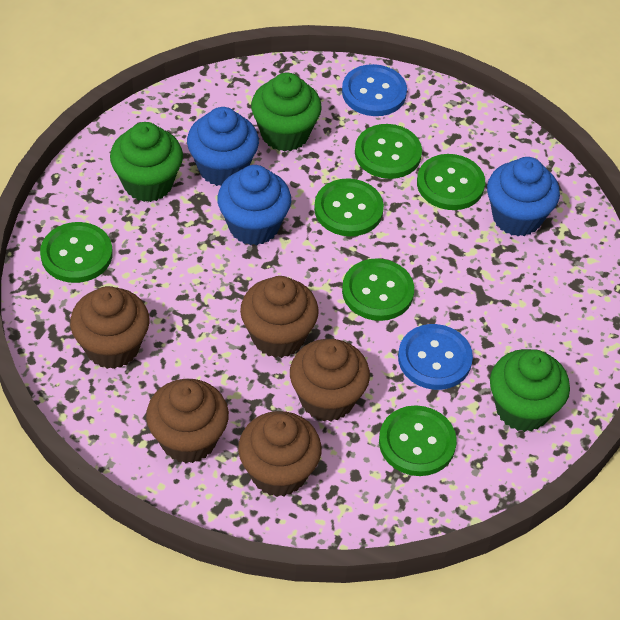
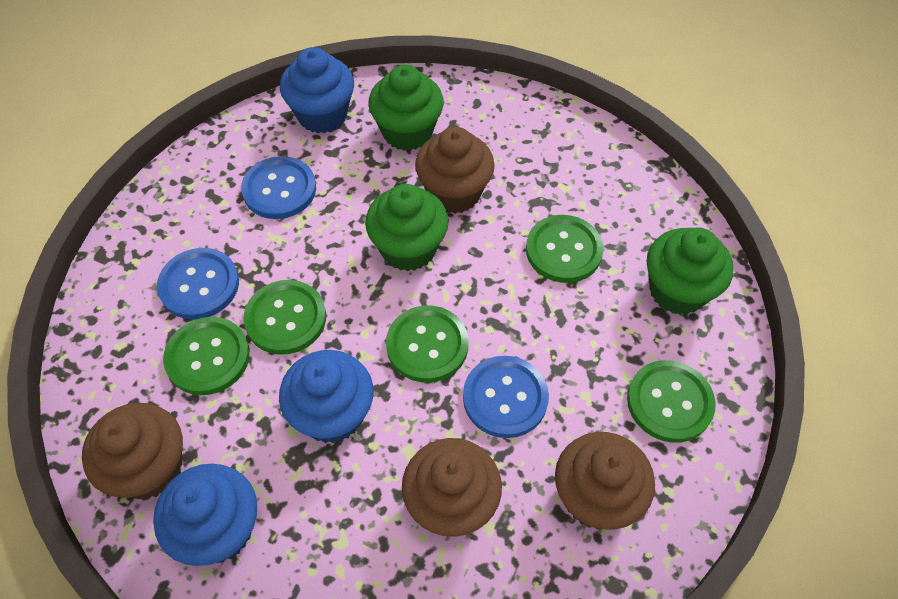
blue button: 2 -> 3
brown cupcake: 5 -> 4
green button: 6 -> 5

